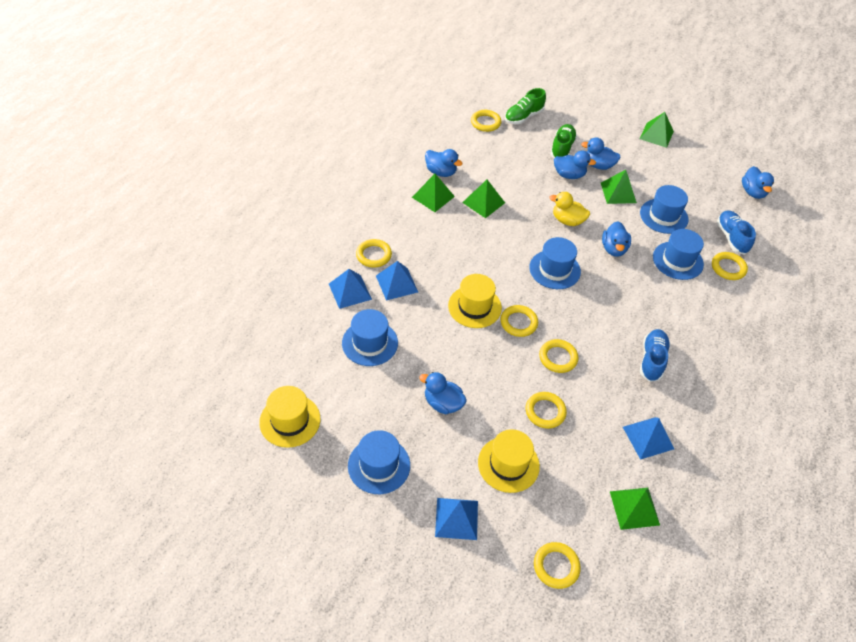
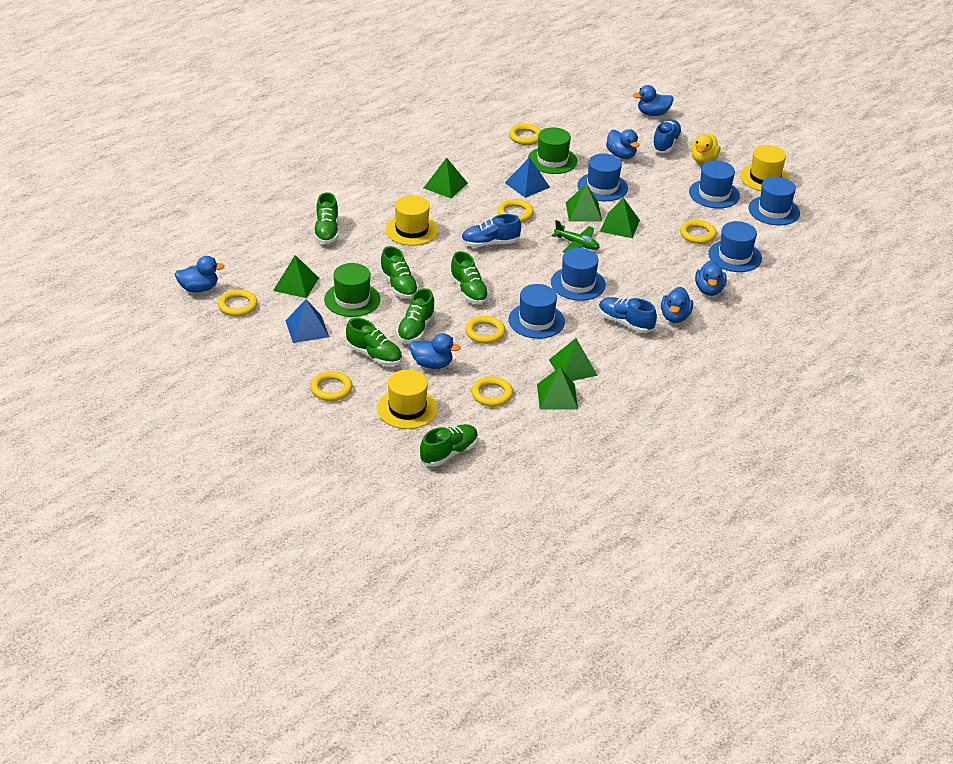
blue hat: 5 -> 6
blue pyramid: 4 -> 2
blue shoe: 2 -> 3
green hat: 0 -> 2
green plane: 0 -> 1
green pyramid: 5 -> 6
green shoe: 2 -> 6

